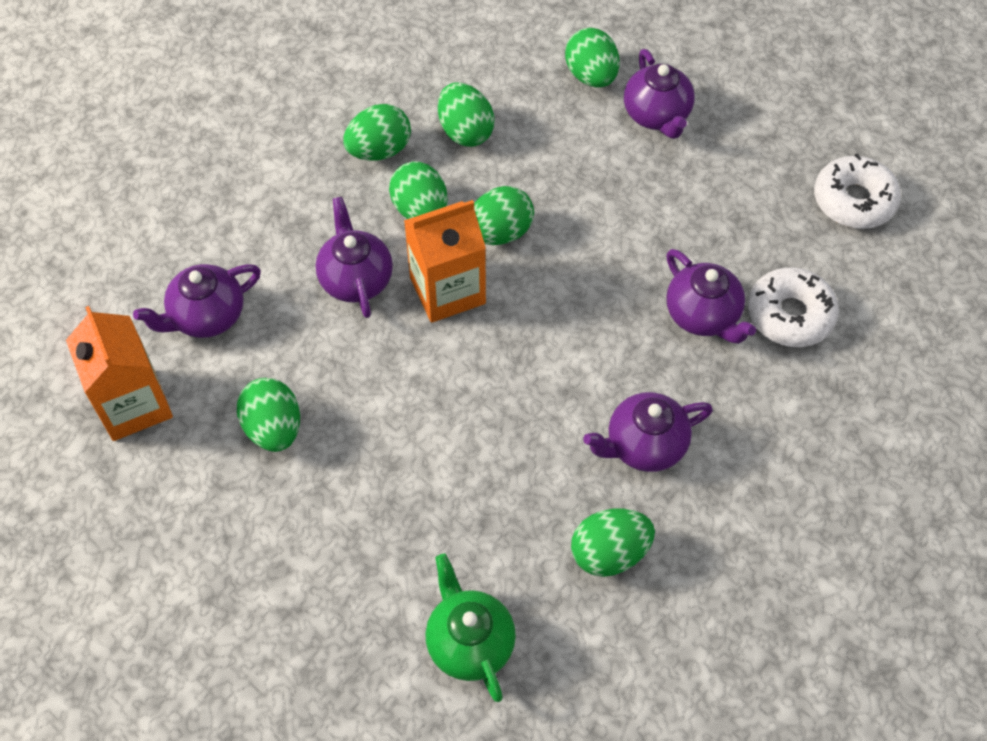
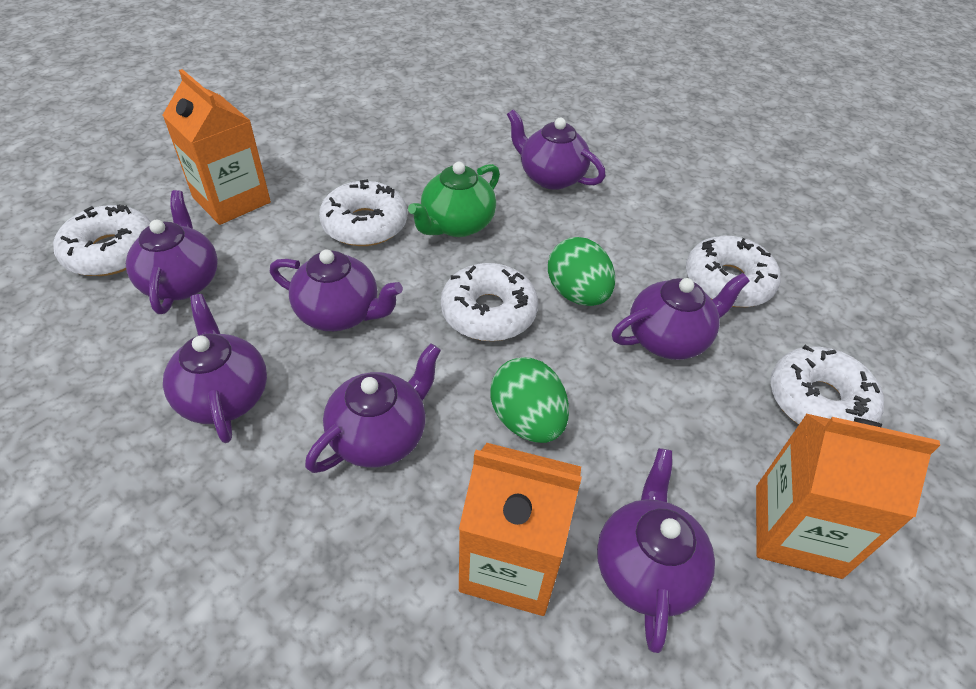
green egg: 7 -> 2
orange carton: 2 -> 3
purple teapot: 5 -> 7
white donut: 2 -> 5

